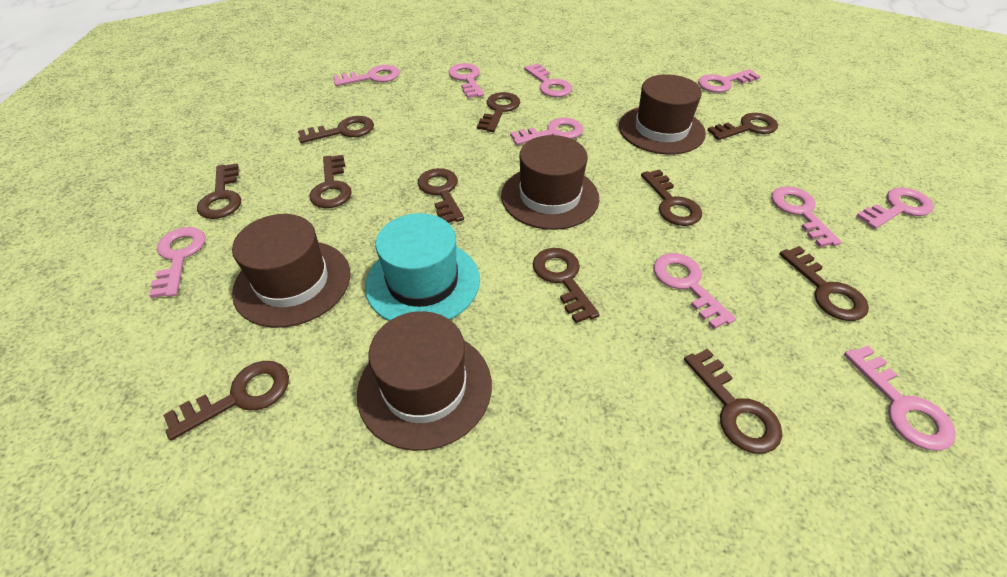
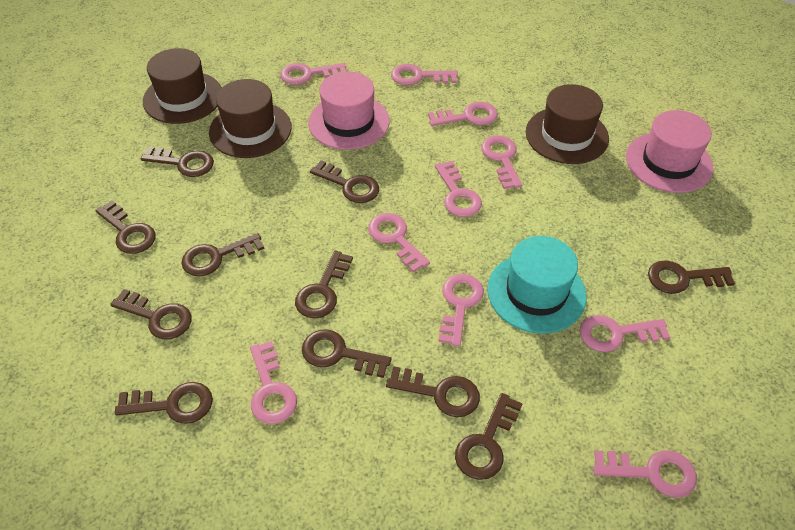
brown hat: 4 -> 3
pink hat: 0 -> 2

